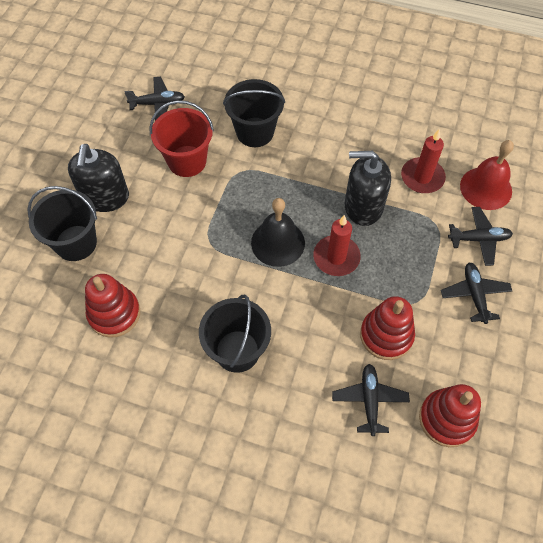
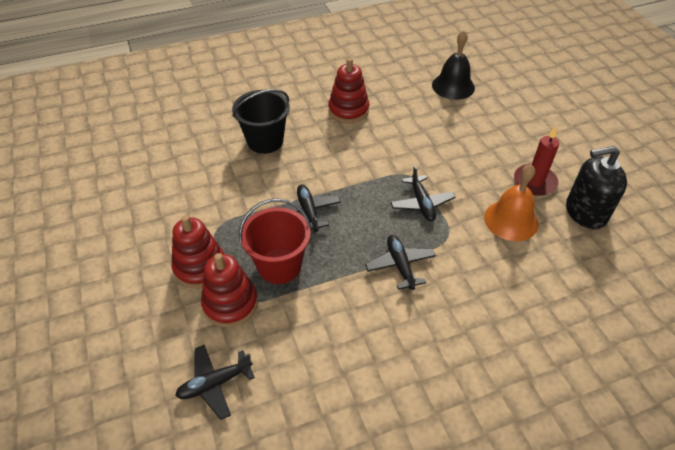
black bucket: 3 -> 1
black soap dispenser: 2 -> 1
orange bell: 0 -> 1
red bell: 1 -> 0
red candle: 2 -> 1

